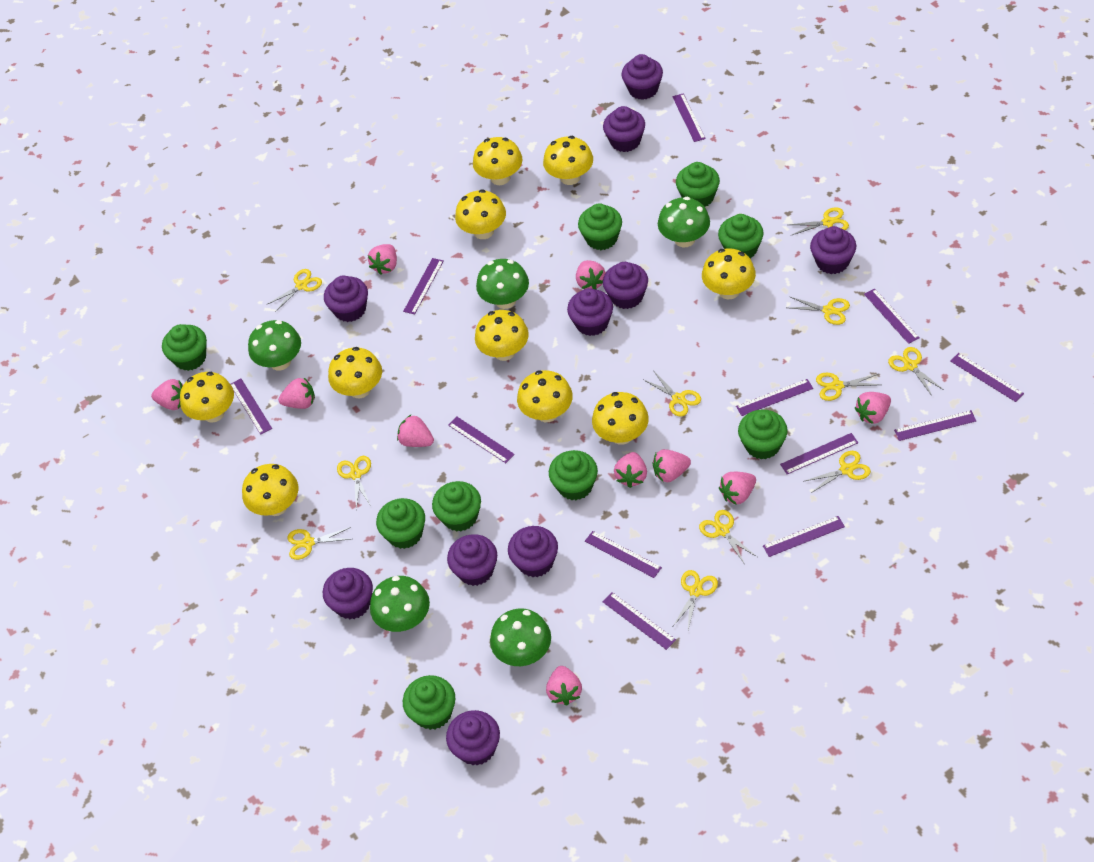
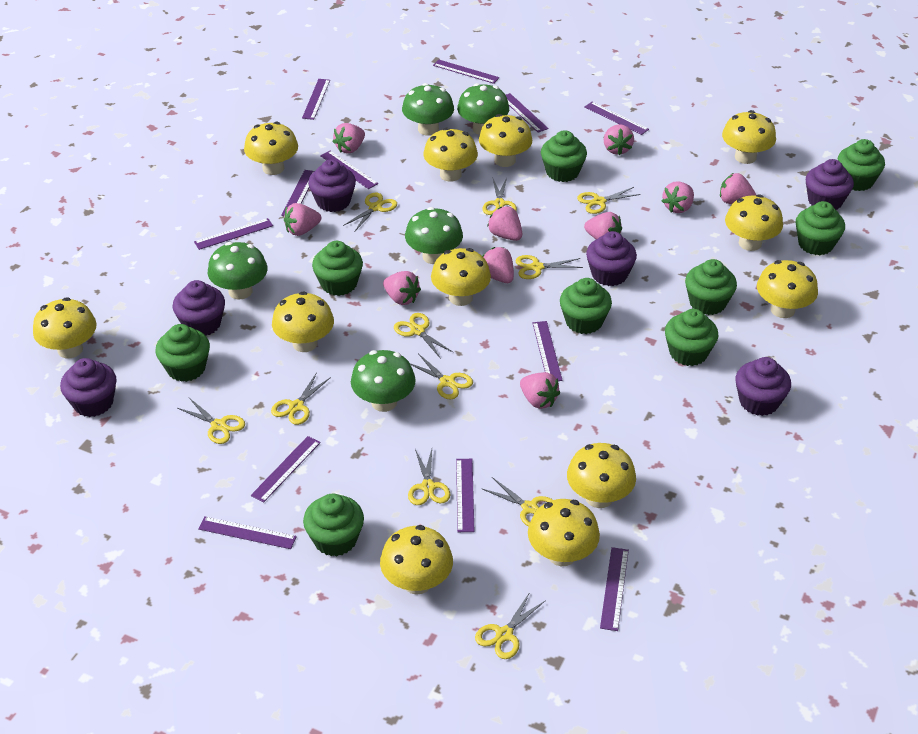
purple cupcake: 10 -> 6
yellow mushroom: 10 -> 12

